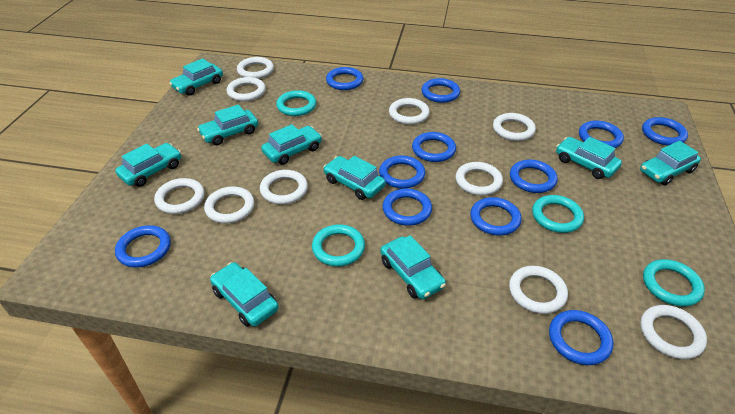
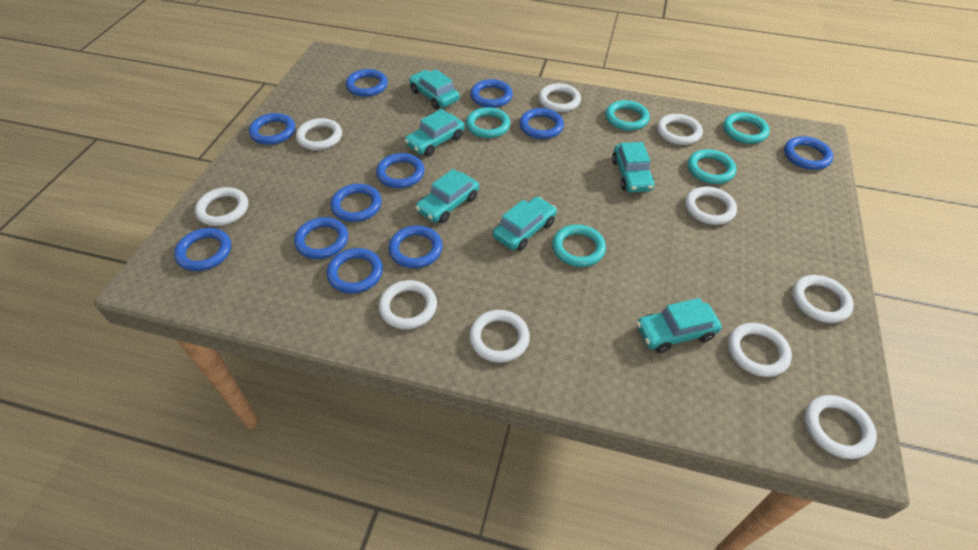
turquoise car: 9 -> 6
turquoise ring: 4 -> 5

